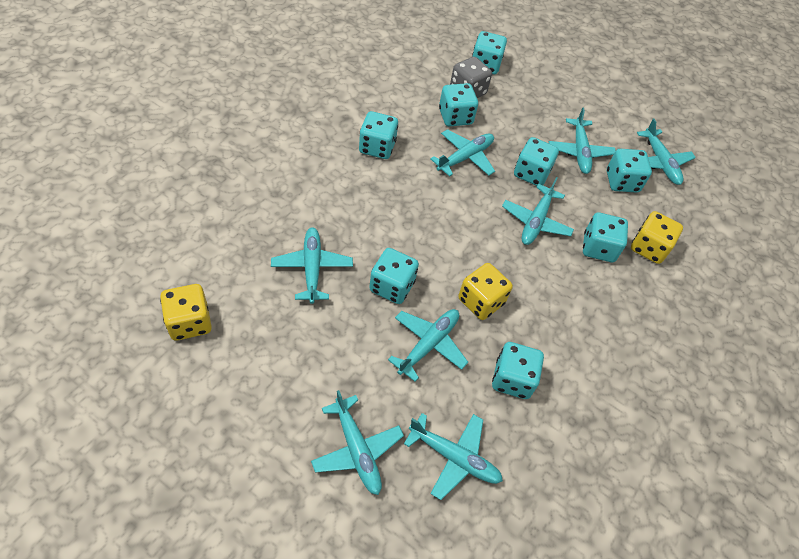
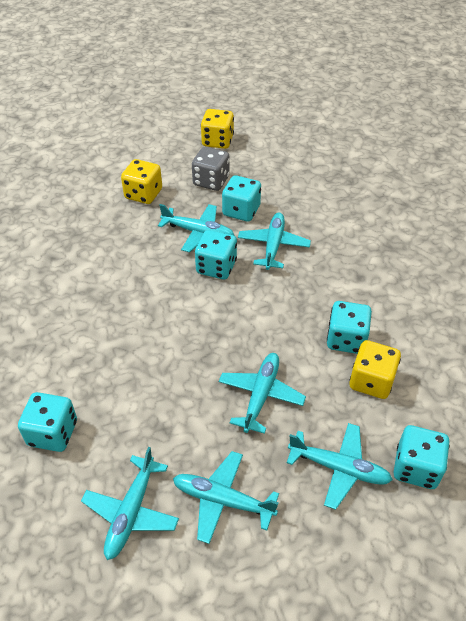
turquoise dice: 8 -> 5
turquoise plane: 8 -> 6

